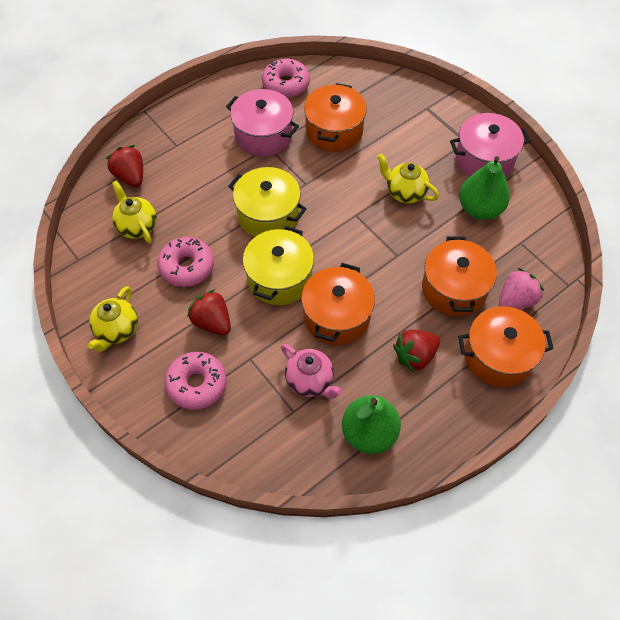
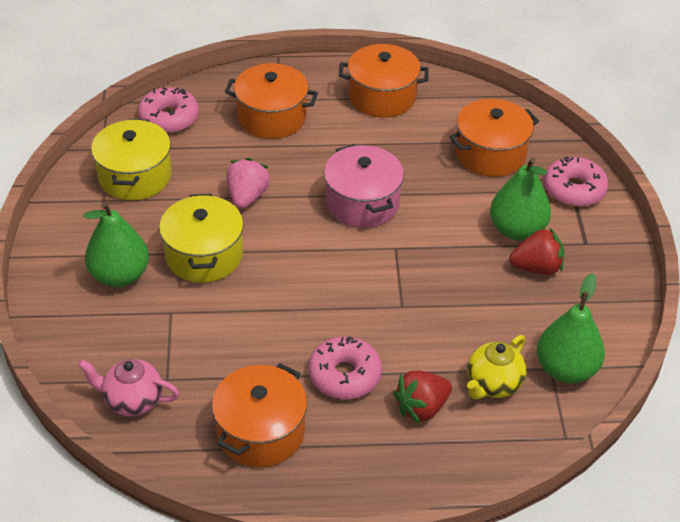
green pear: 2 -> 3
pink pot: 2 -> 1
red strawberry: 3 -> 2
yellow teapot: 3 -> 1

